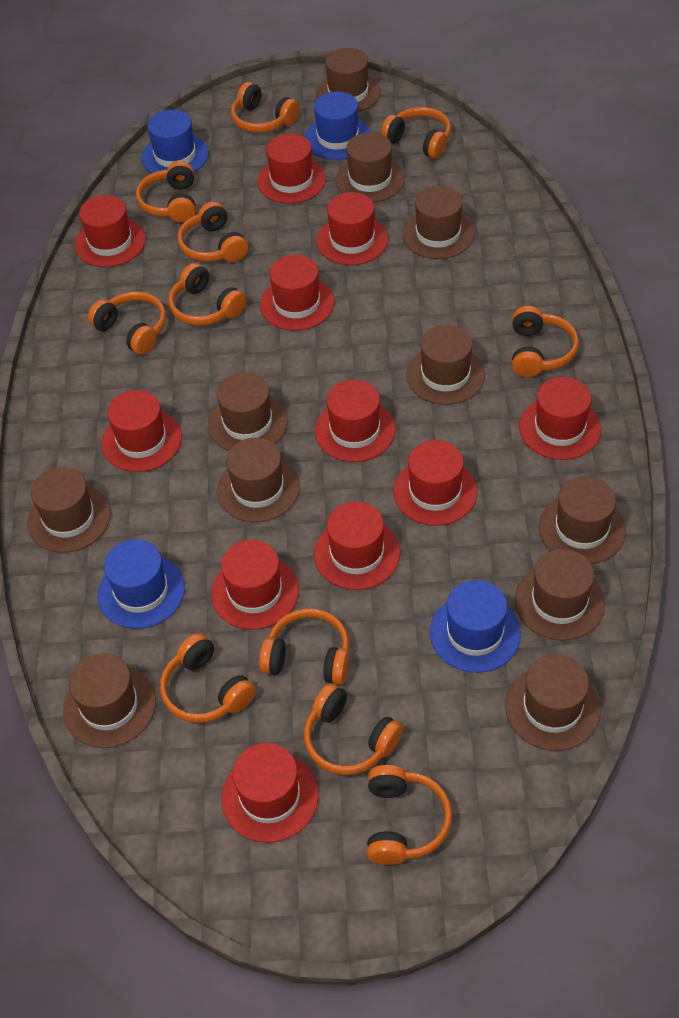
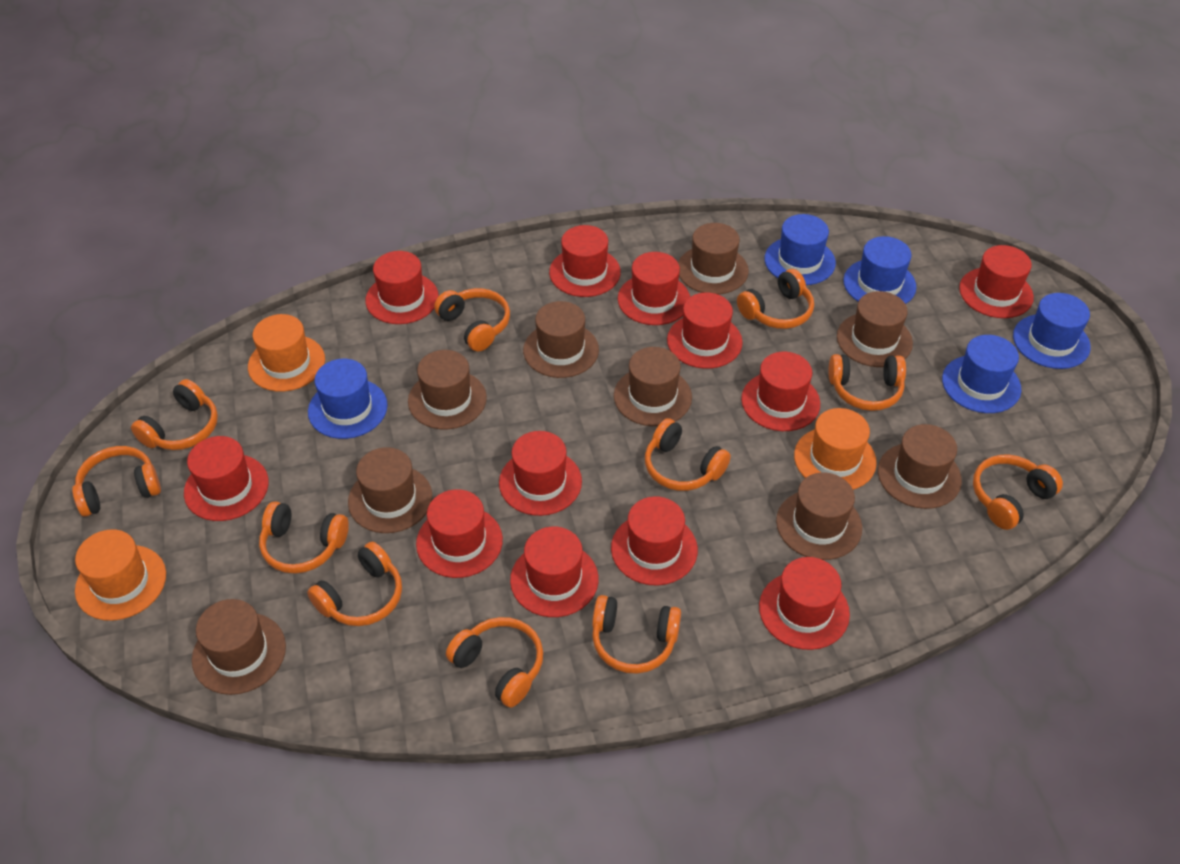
blue hat: 4 -> 5
brown hat: 11 -> 9
orange hat: 0 -> 3
red hat: 11 -> 12

